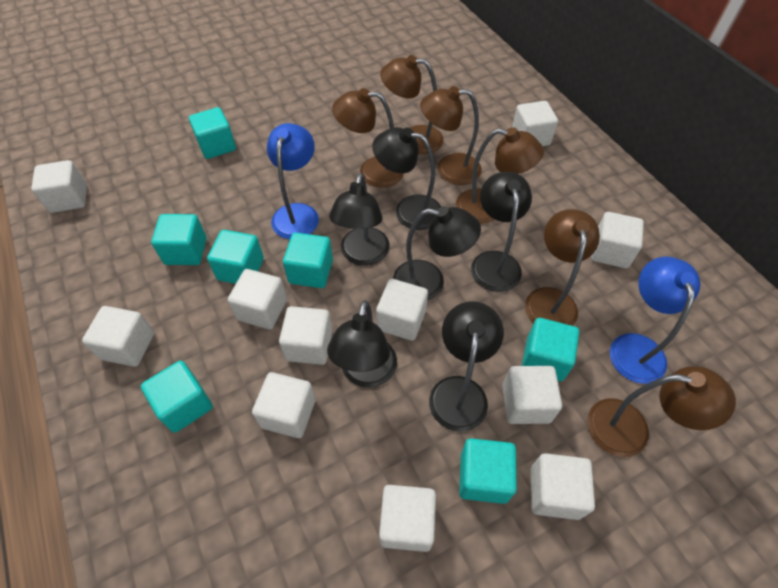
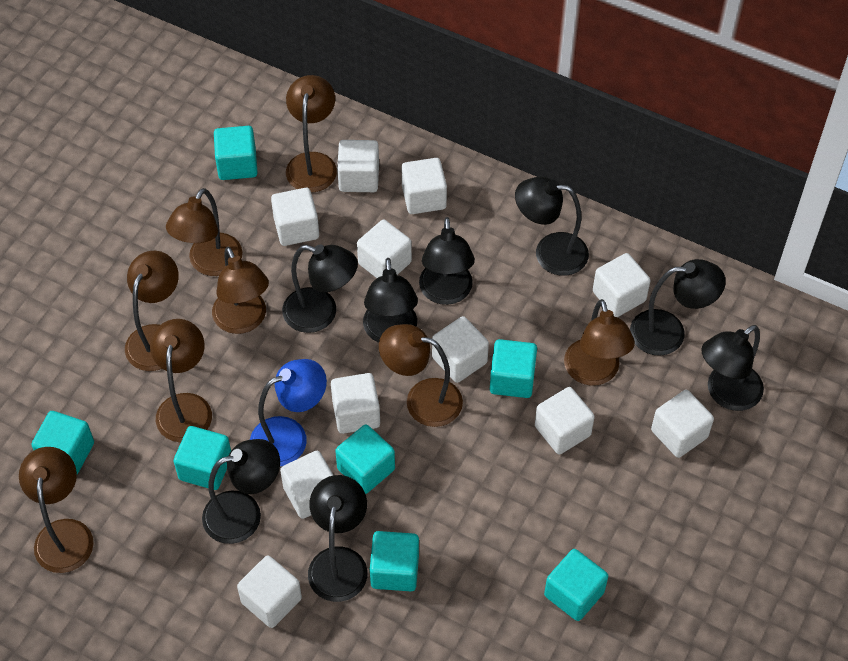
black lamp: 6 -> 8
blue lamp: 2 -> 1
brown lamp: 6 -> 8

